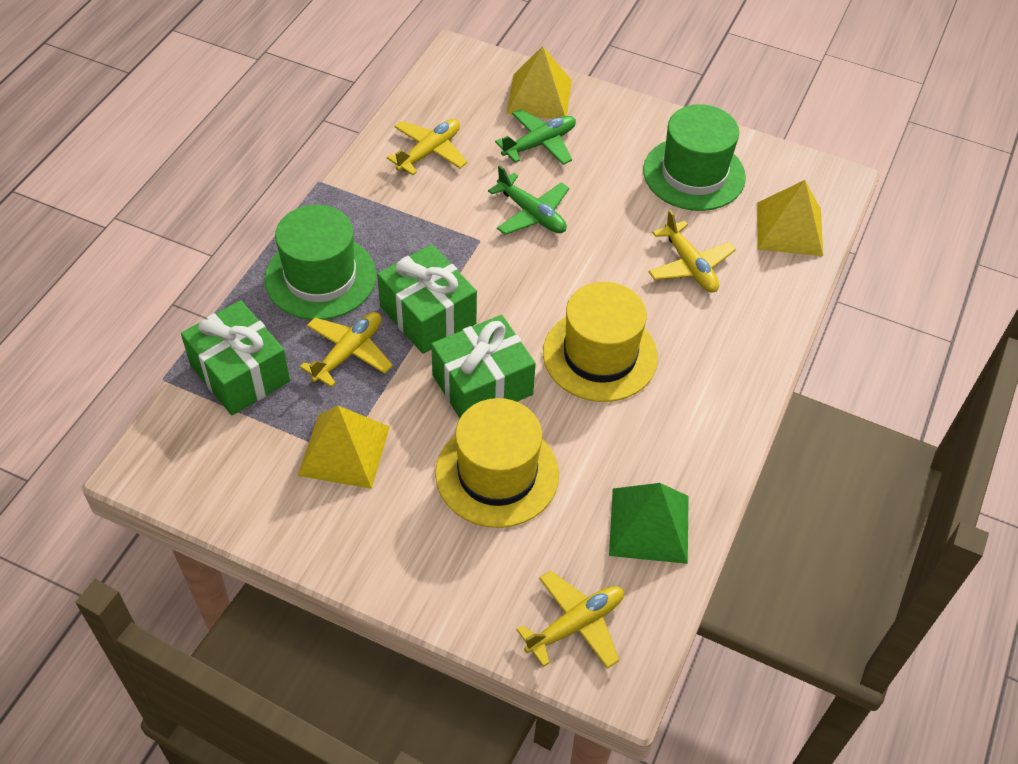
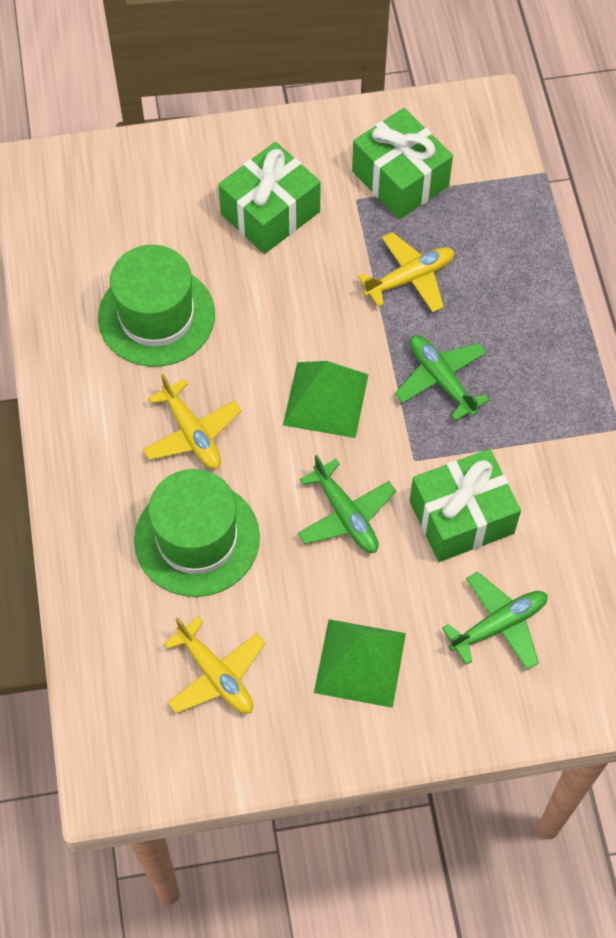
green plane: 2 -> 3
green pyramid: 1 -> 2
yellow hat: 2 -> 0
yellow plane: 4 -> 3
yellow pyramid: 3 -> 0

